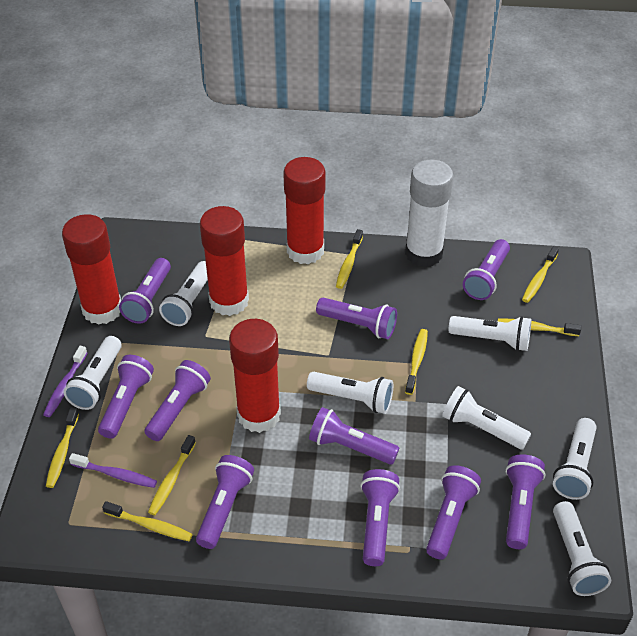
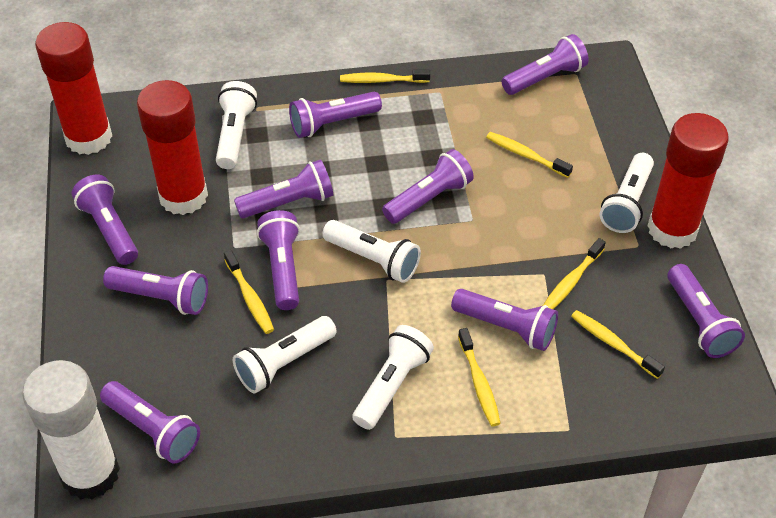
purple toothbrush: 2 -> 0
red glue stick: 4 -> 3
white flashlight: 7 -> 5
yellow toothbrush: 7 -> 6

